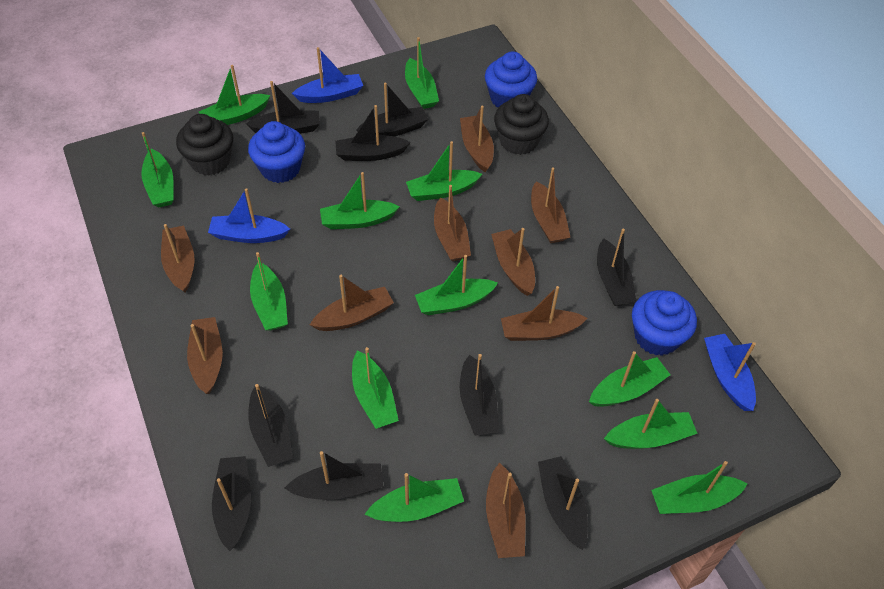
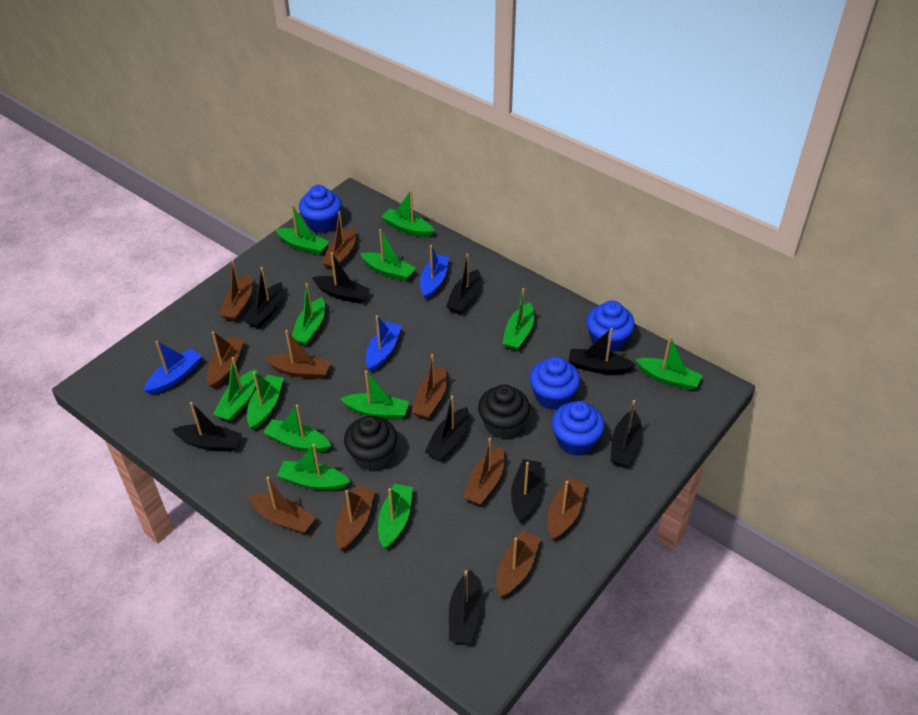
blue cupcake: 3 -> 4
brown boat: 9 -> 10

